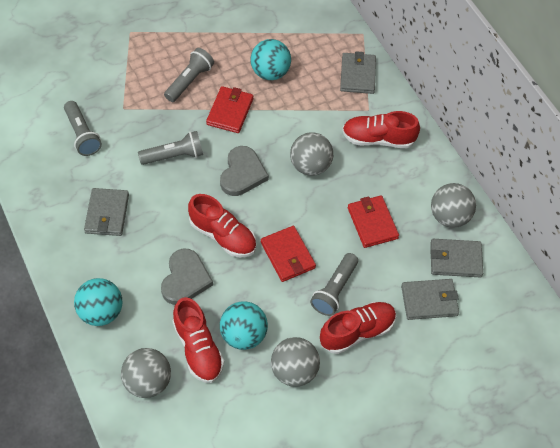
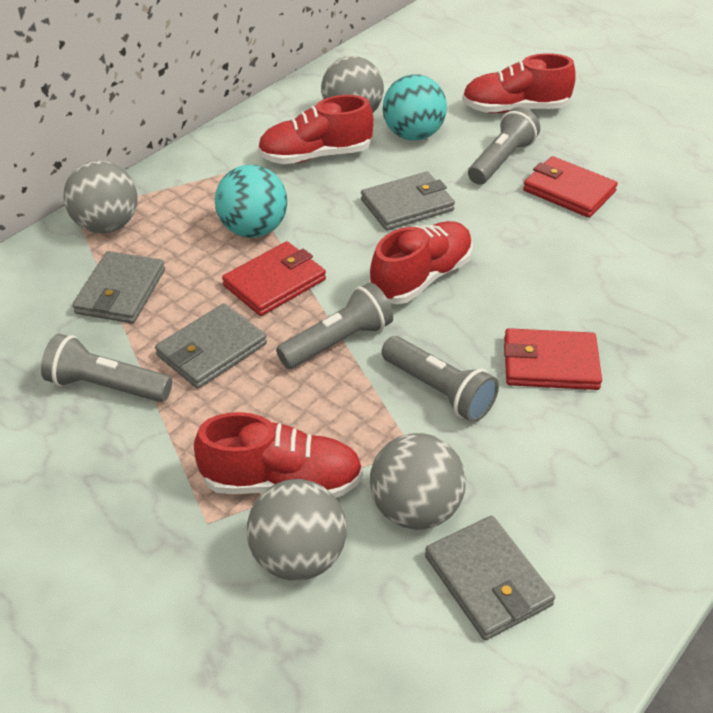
grey heart: 2 -> 0
turquoise ball: 3 -> 2

